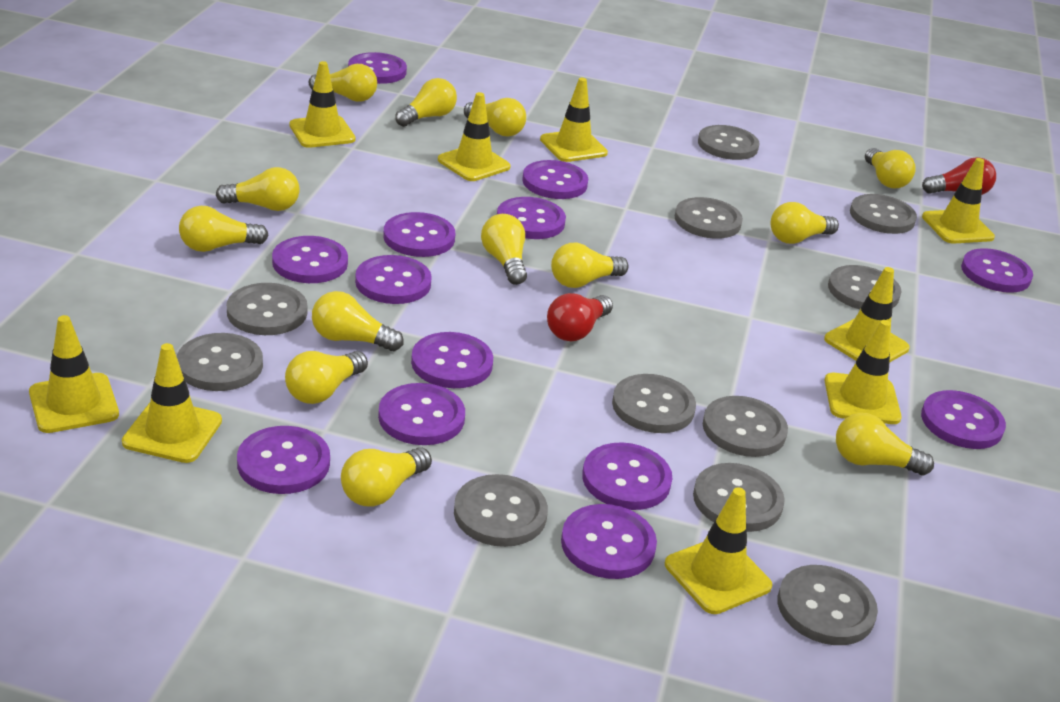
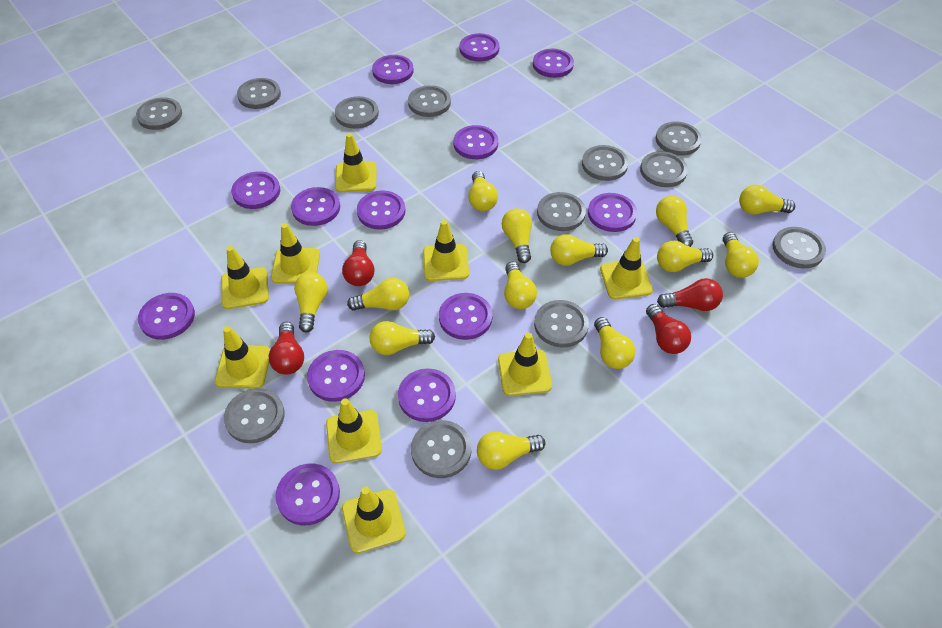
grey button: 11 -> 12
red light bulb: 2 -> 4

